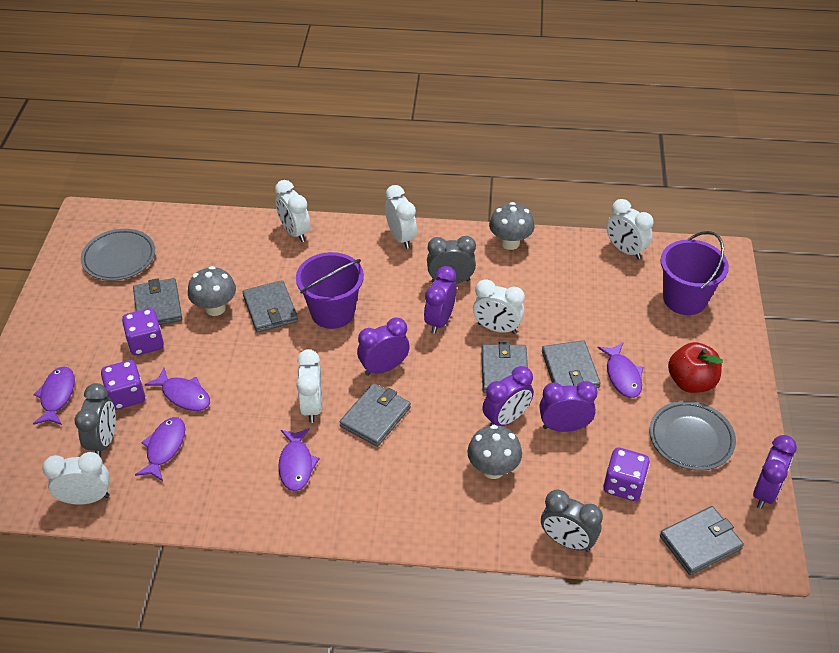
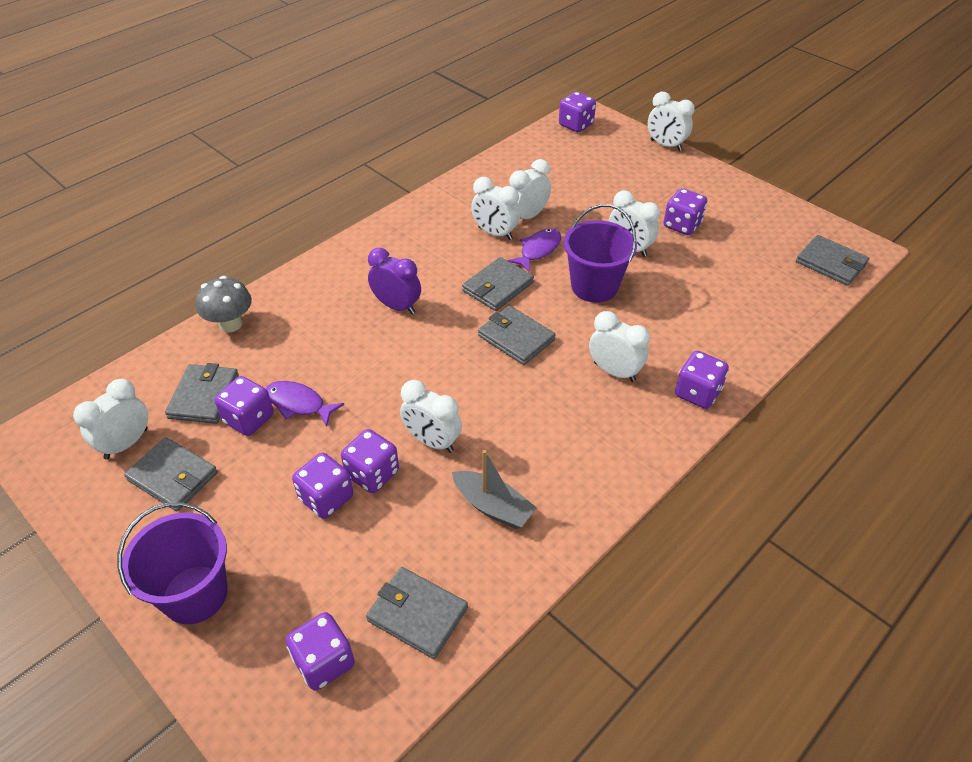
grey boat: 0 -> 1
grey clock: 3 -> 0
grey mushroom: 3 -> 1
grey plate: 2 -> 0
purple clock: 5 -> 1
purple dice: 3 -> 7
purple fish: 5 -> 2
red apple: 1 -> 0
white clock: 6 -> 7

